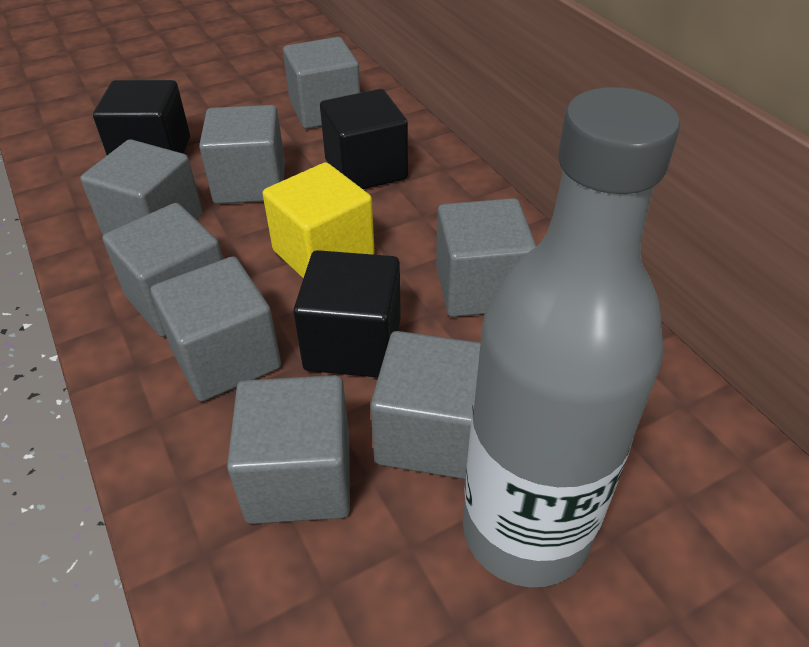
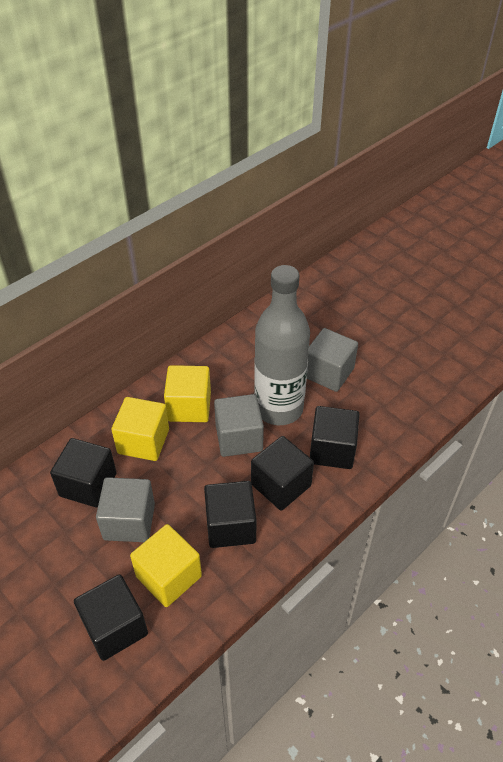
black cube: 3 -> 5
grey cube: 8 -> 3
yellow cube: 1 -> 3

